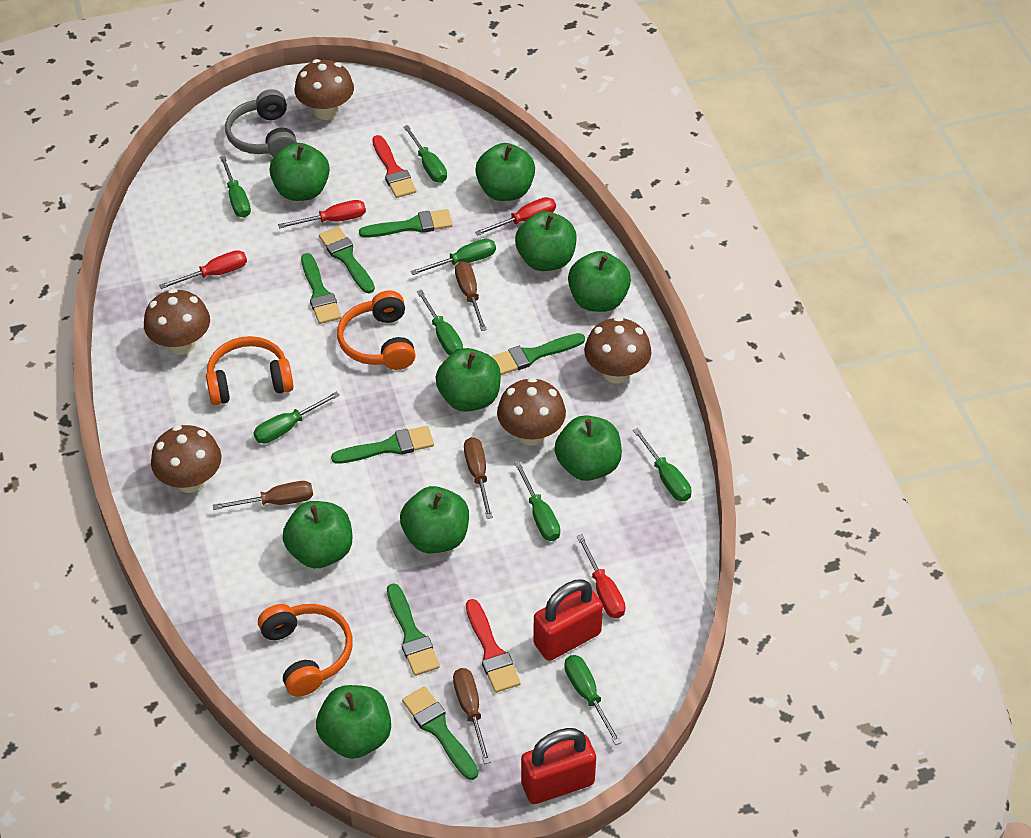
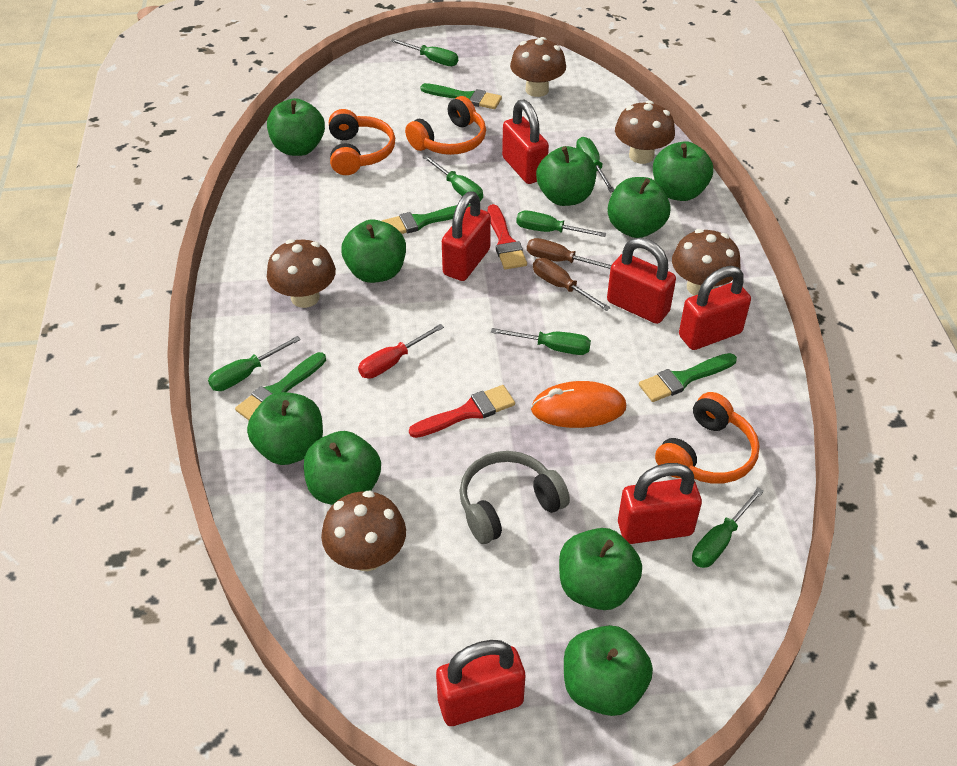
brown screwdriver: 4 -> 2
green brush: 7 -> 4
green screwdriver: 8 -> 7
orange mouse: 0 -> 1
red padlock: 2 -> 6
red screwdriver: 4 -> 1

